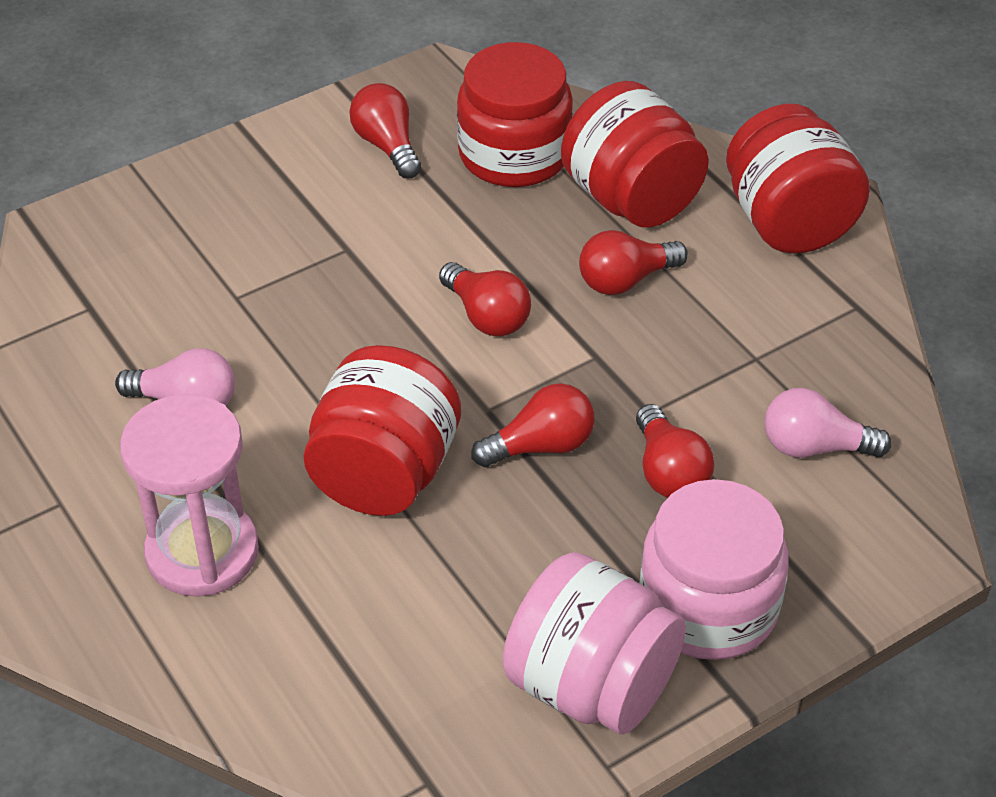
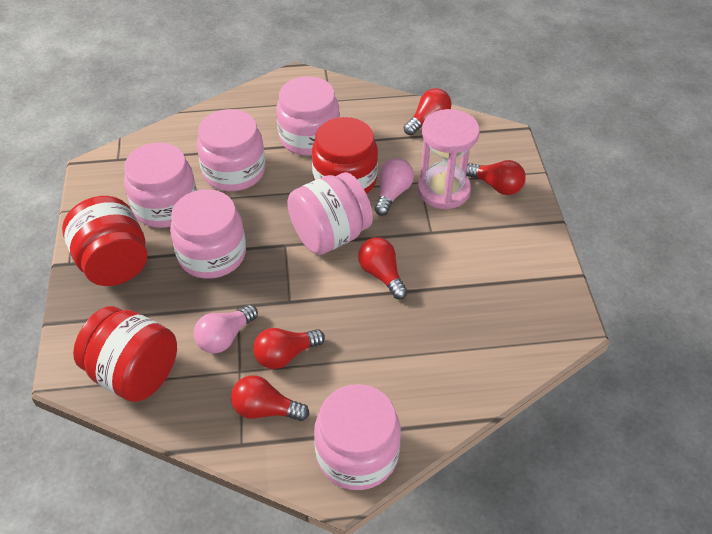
pink jar: 2 -> 6
red jar: 4 -> 3

